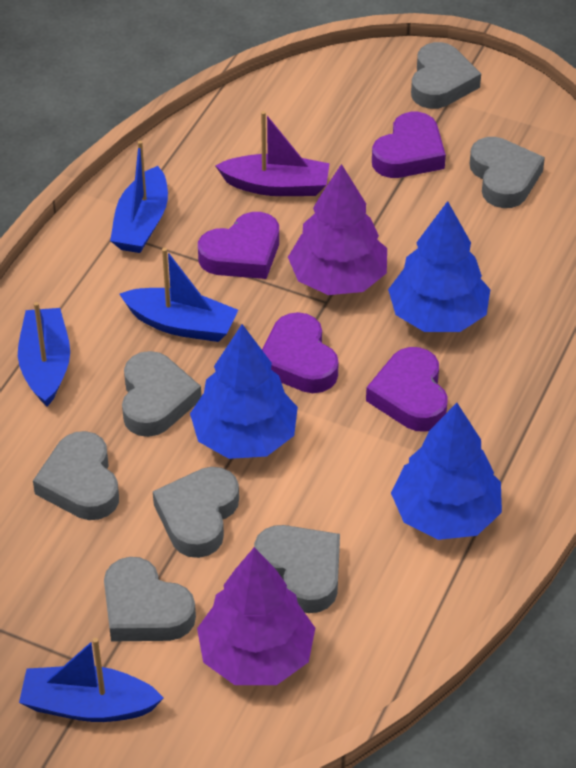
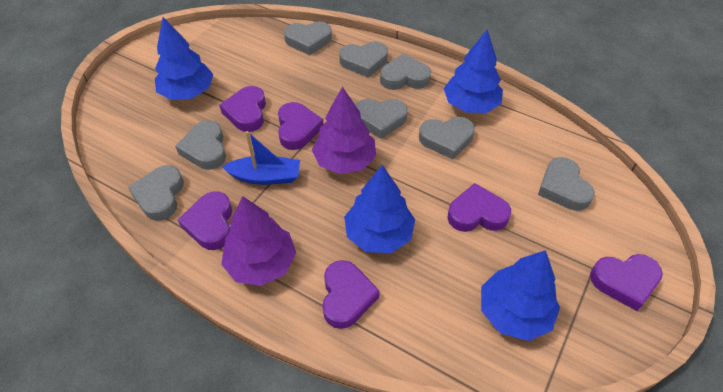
blue boat: 4 -> 1
blue tree: 3 -> 4
grey heart: 7 -> 8
purple boat: 1 -> 0
purple heart: 4 -> 6

